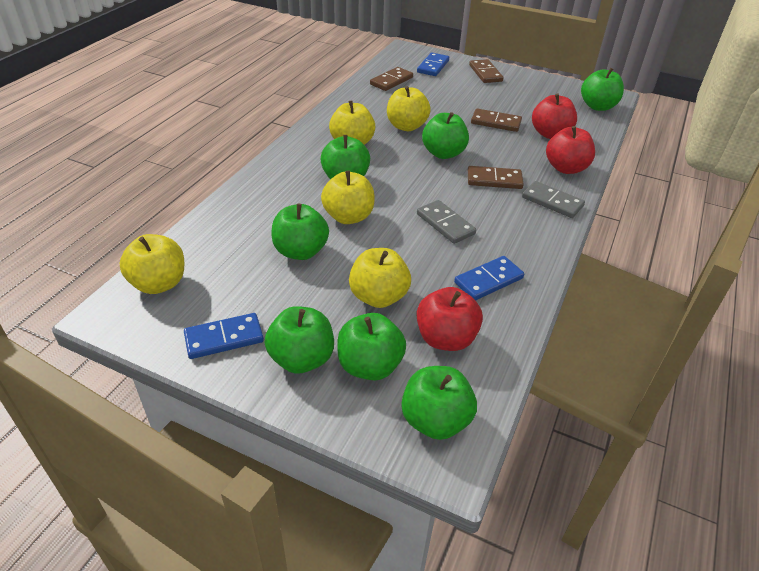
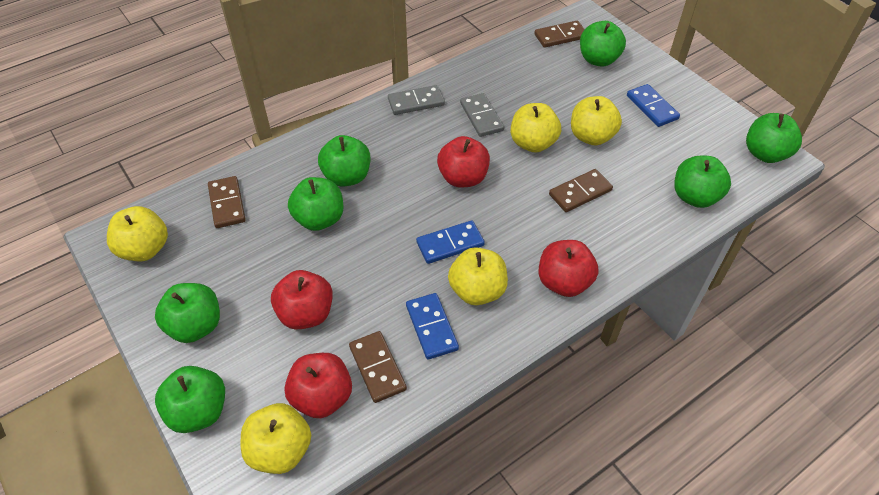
red apple: 3 -> 4

